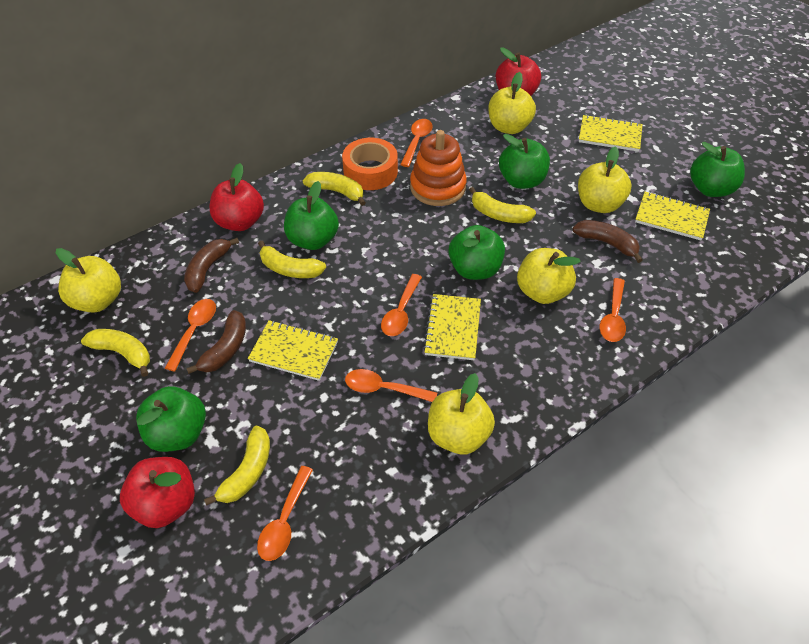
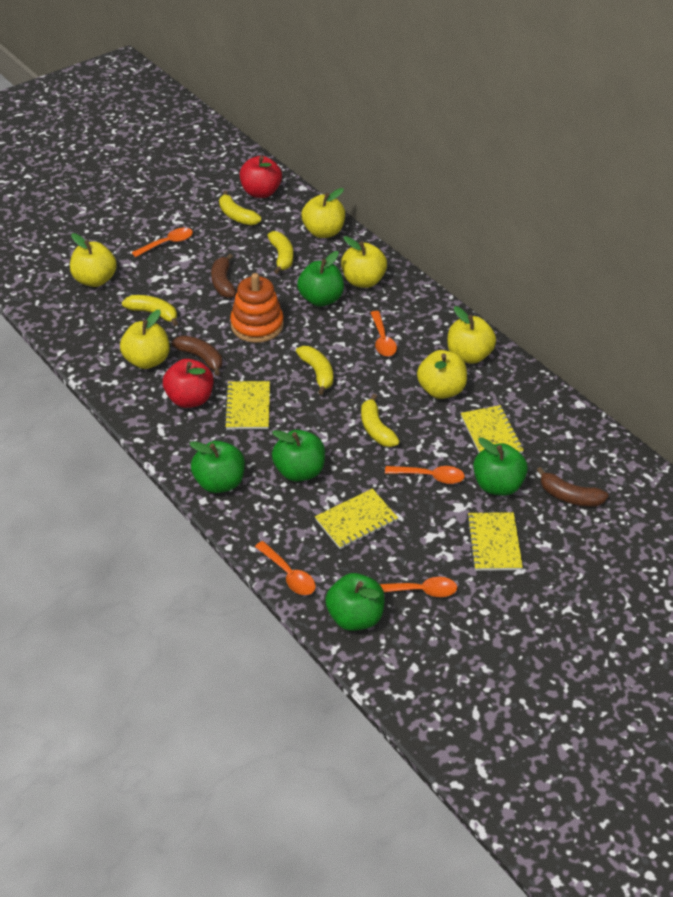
orange spoon: 6 -> 5
orange tape: 1 -> 0
red apple: 3 -> 2
yellow apple: 5 -> 6

